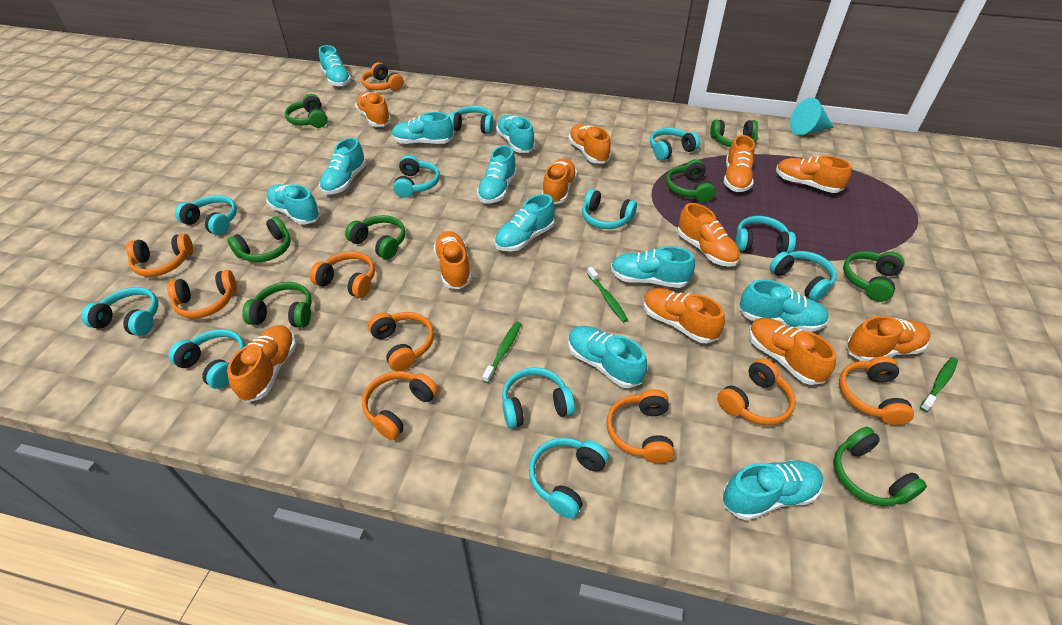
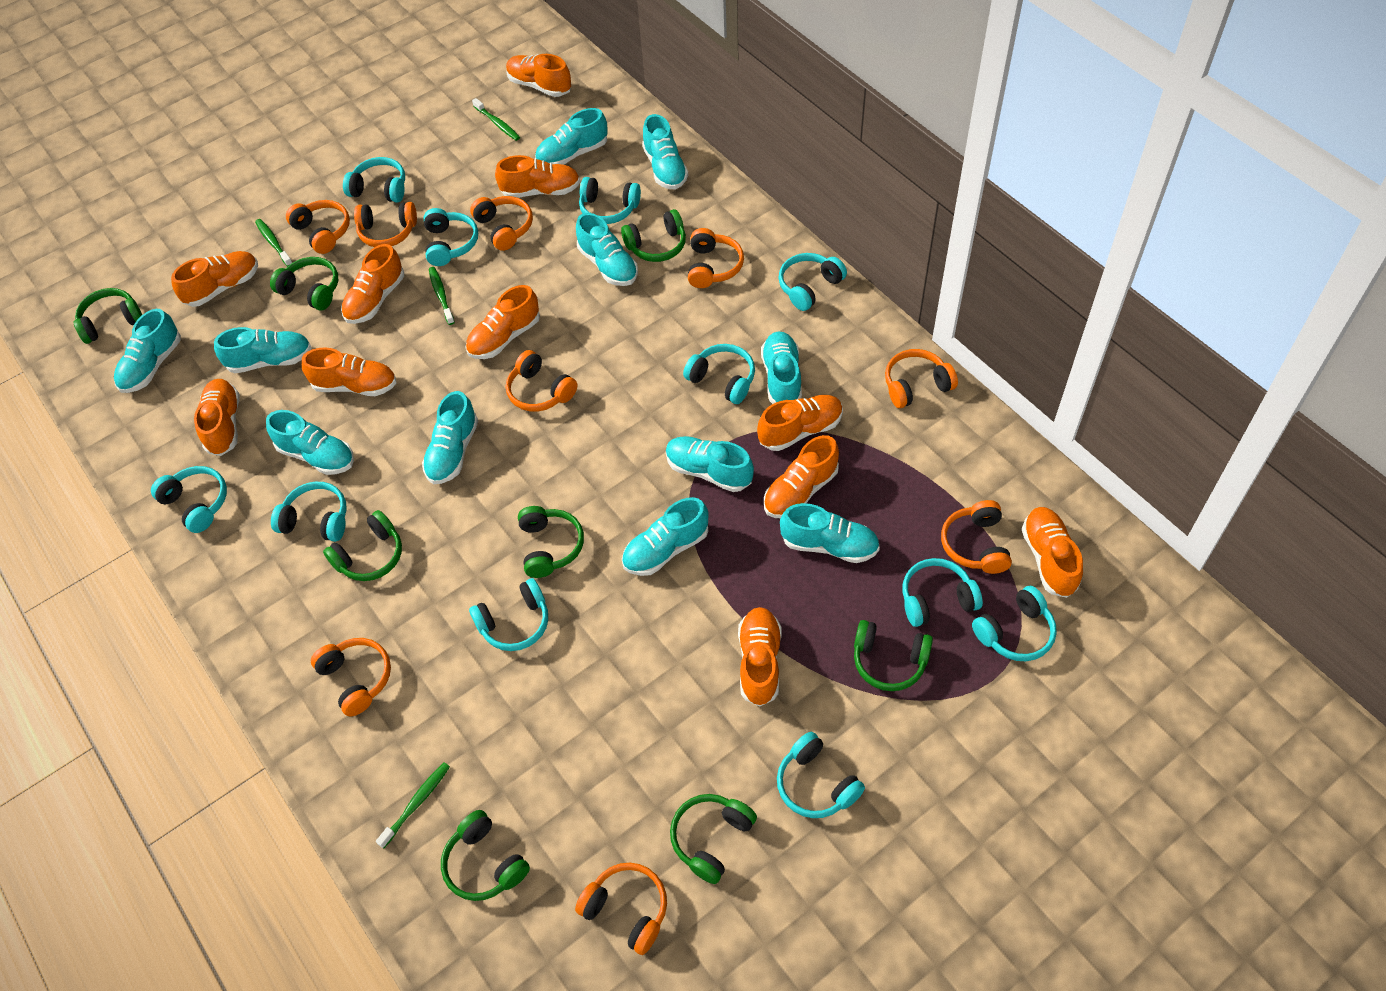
green toothbrush: 3 -> 4
turquoise cone: 1 -> 0

